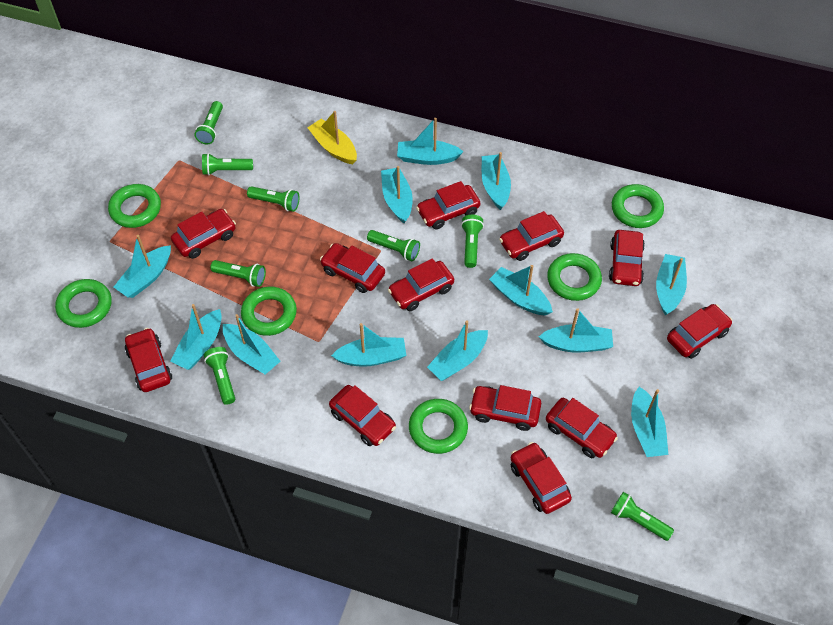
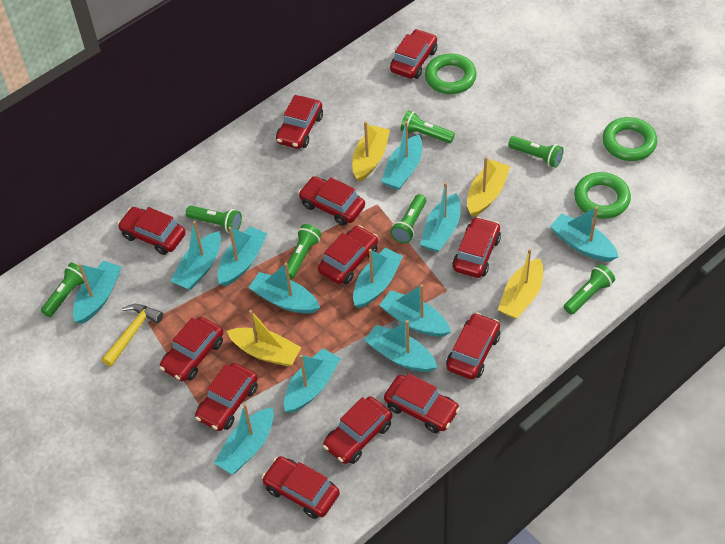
green flashlight: 8 -> 7
green ring: 6 -> 3
yellow boat: 1 -> 4
yellow hammer: 0 -> 1

